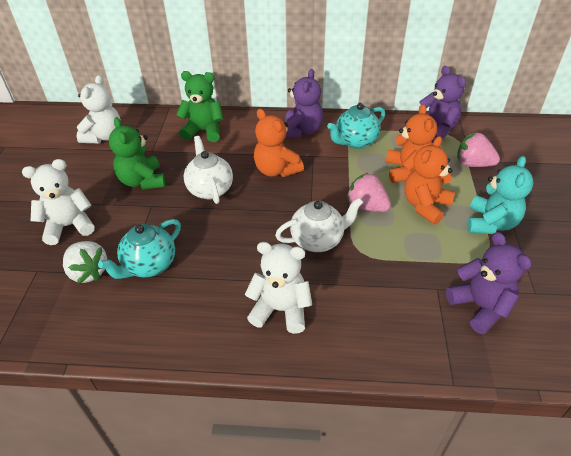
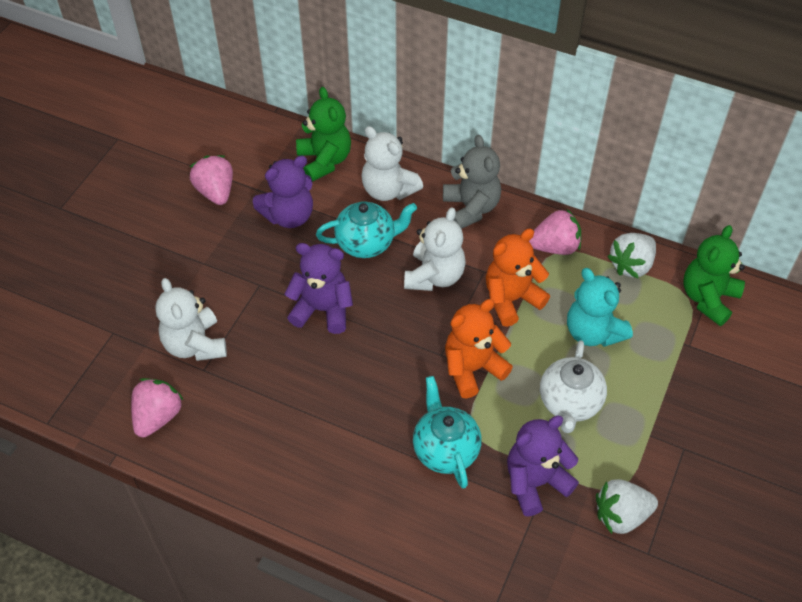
grey teddy bear: 0 -> 1
orange teddy bear: 3 -> 2
pink strawberry: 2 -> 3
white strawberry: 1 -> 2
white teapot: 2 -> 1

